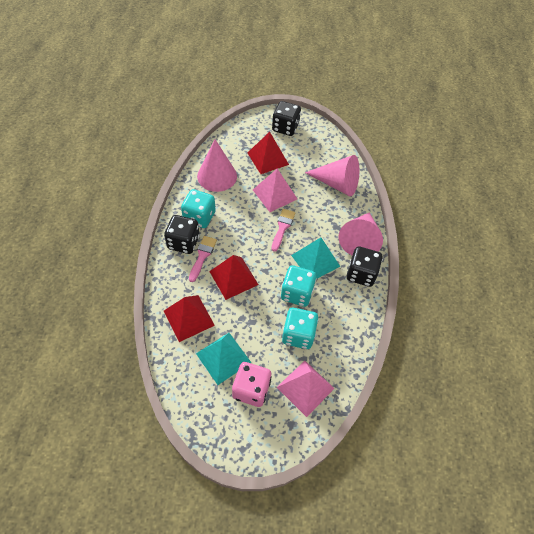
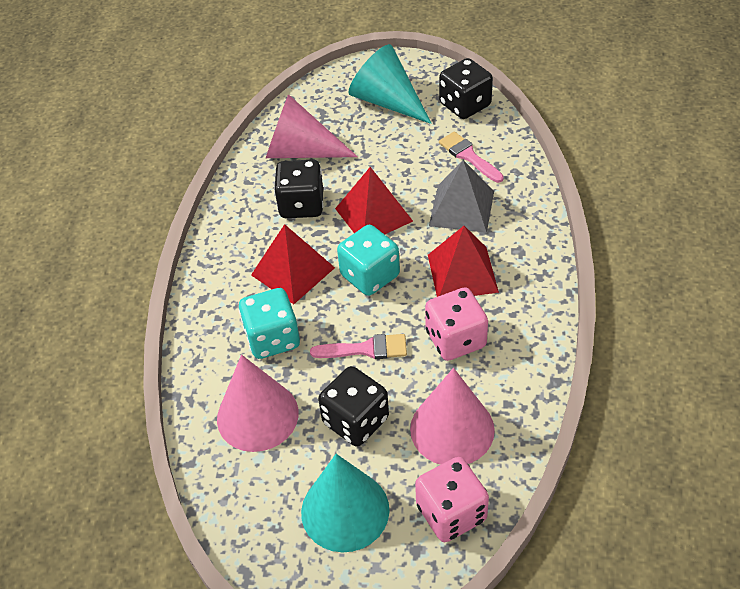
grey pyramid: 0 -> 1
pink dice: 1 -> 2
pink pyramid: 2 -> 0
turquoise cone: 0 -> 2
turquoise dice: 3 -> 2
turquoise pyramid: 2 -> 0

